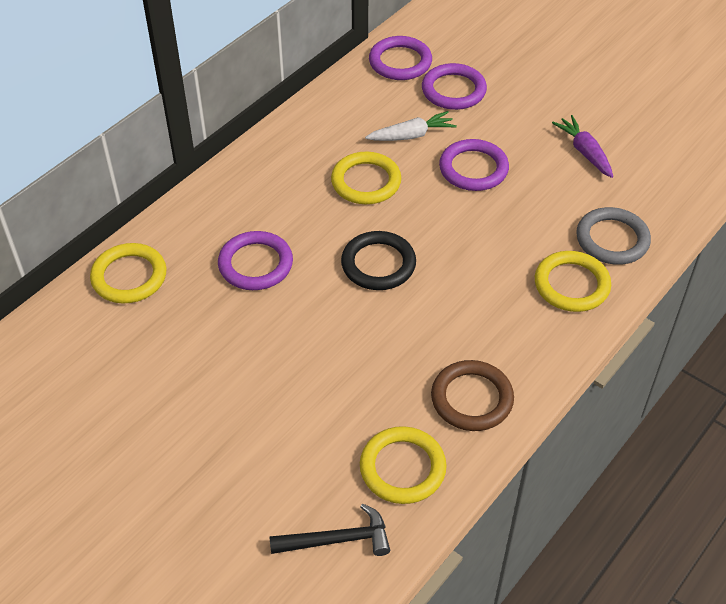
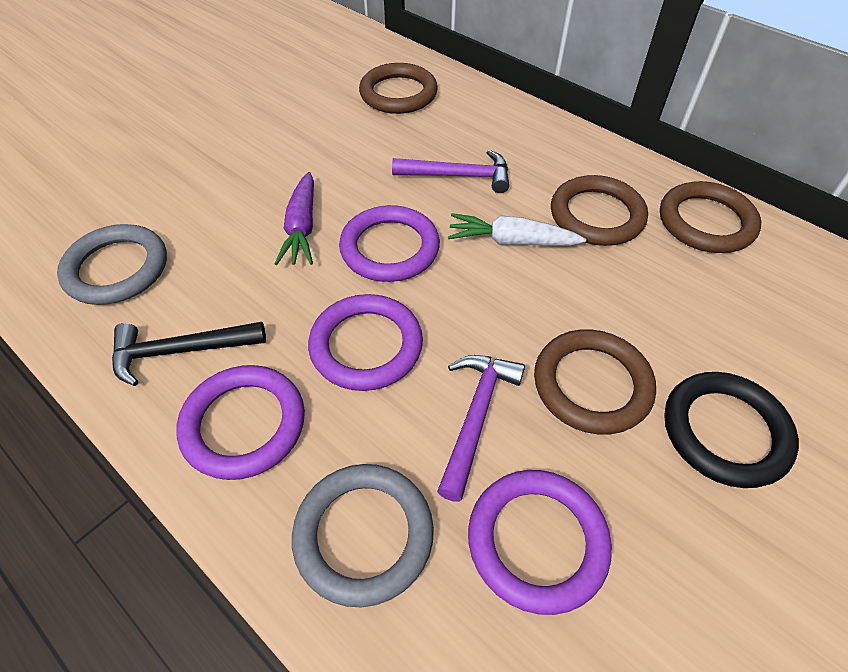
brown ring: 1 -> 4
grey ring: 1 -> 2
purple hammer: 0 -> 2
yellow ring: 4 -> 0

